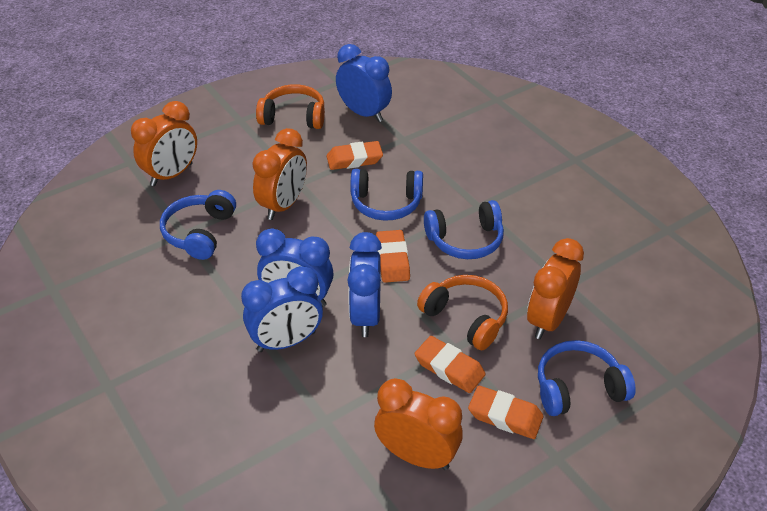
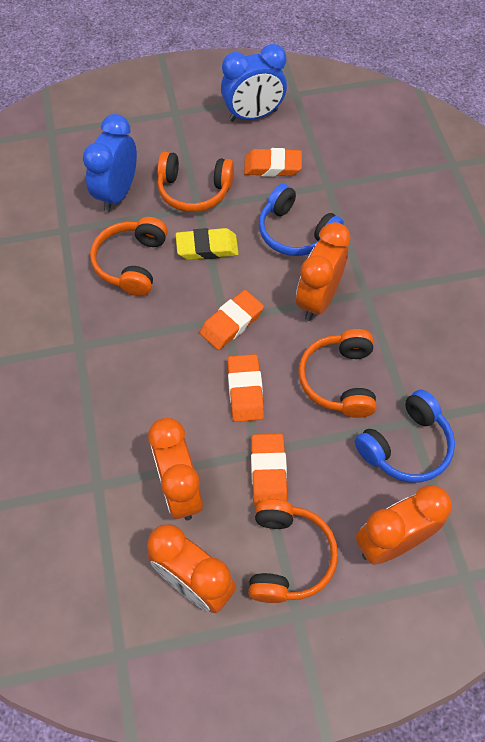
blue clock: 4 -> 2
blue headphones: 4 -> 2
orange headphones: 2 -> 4
yellow eraser: 0 -> 1

